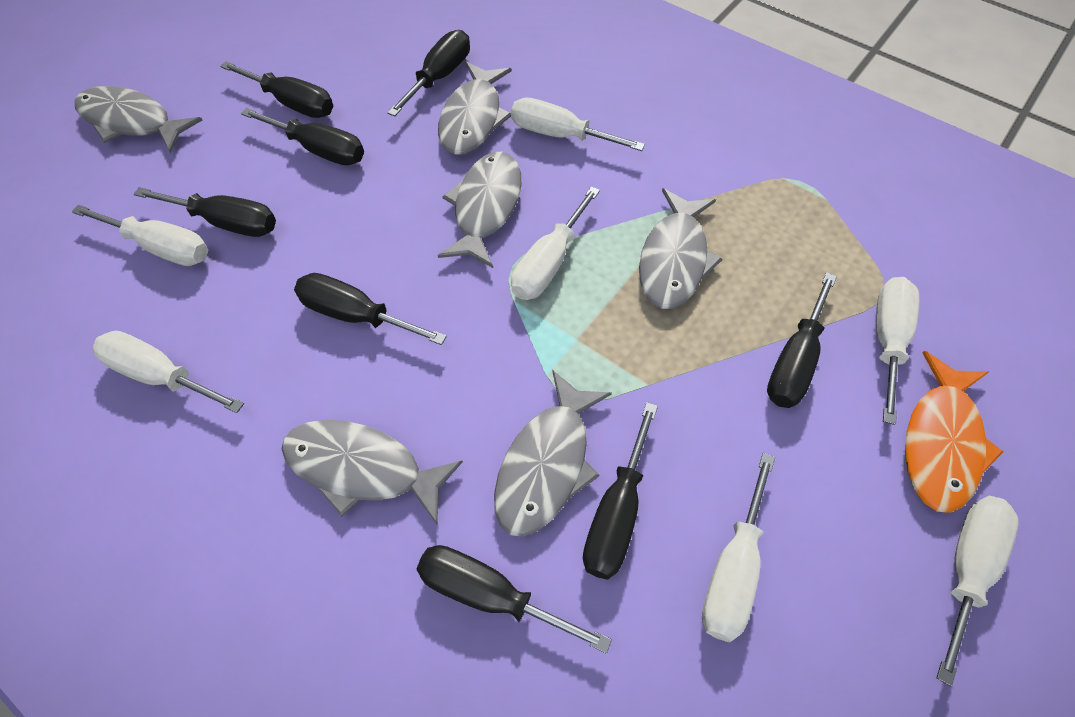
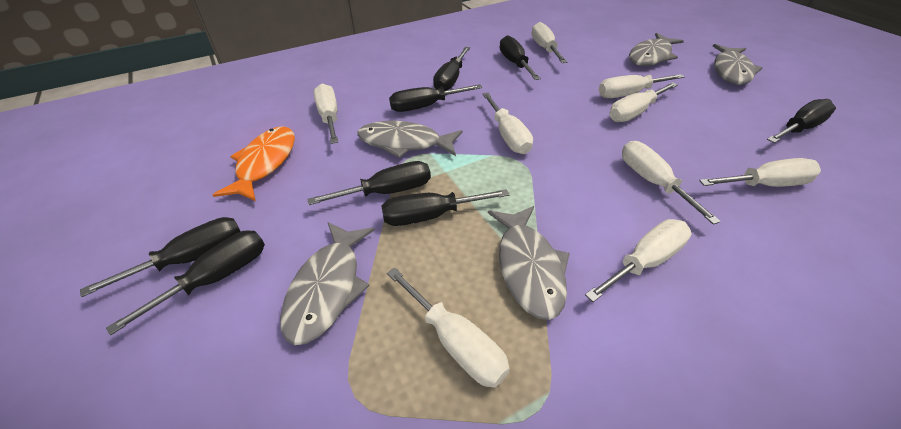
grey fish: 6 -> 5
white screwdriver: 7 -> 9

